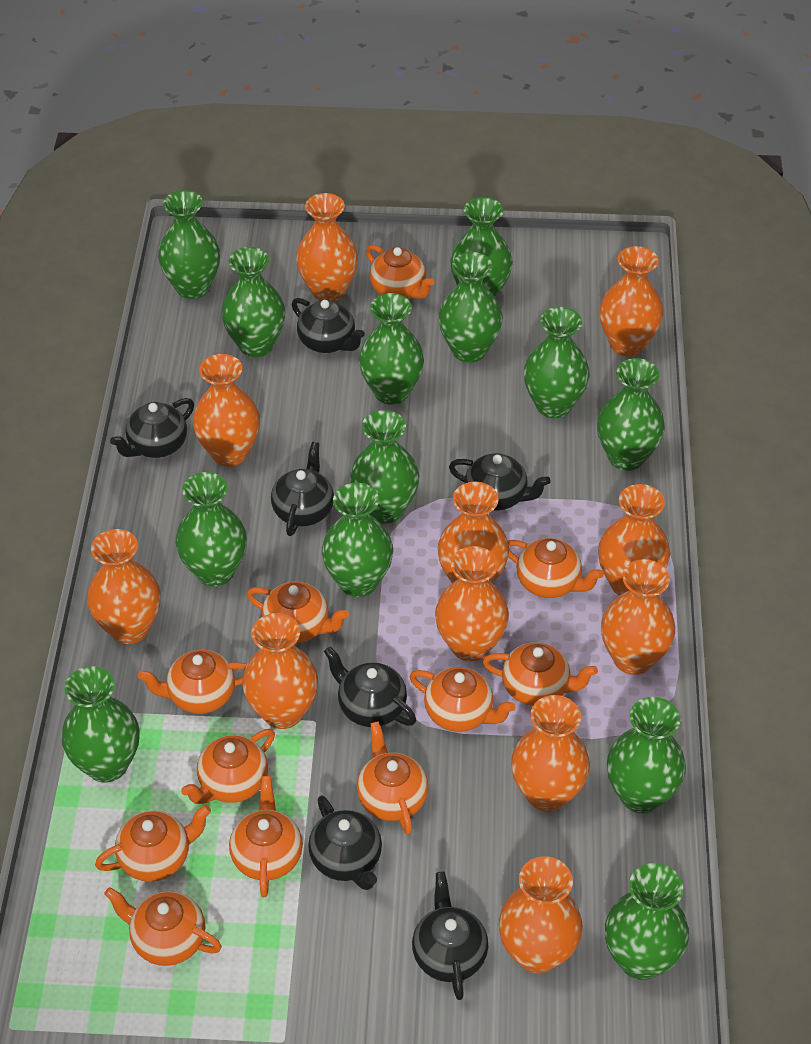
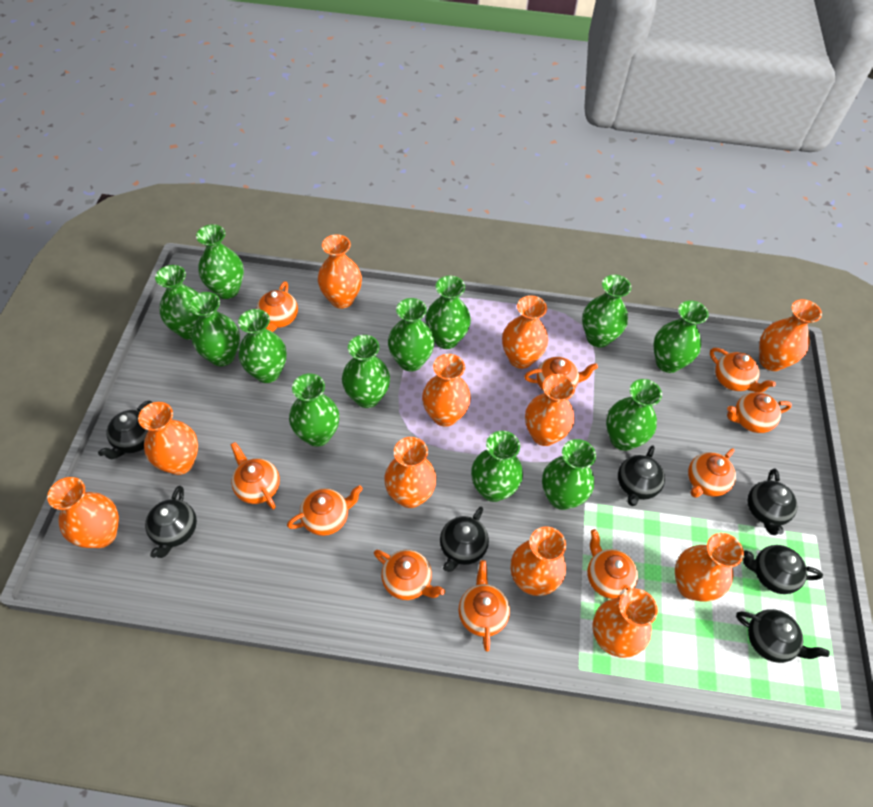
orange teapot: 11 -> 10

